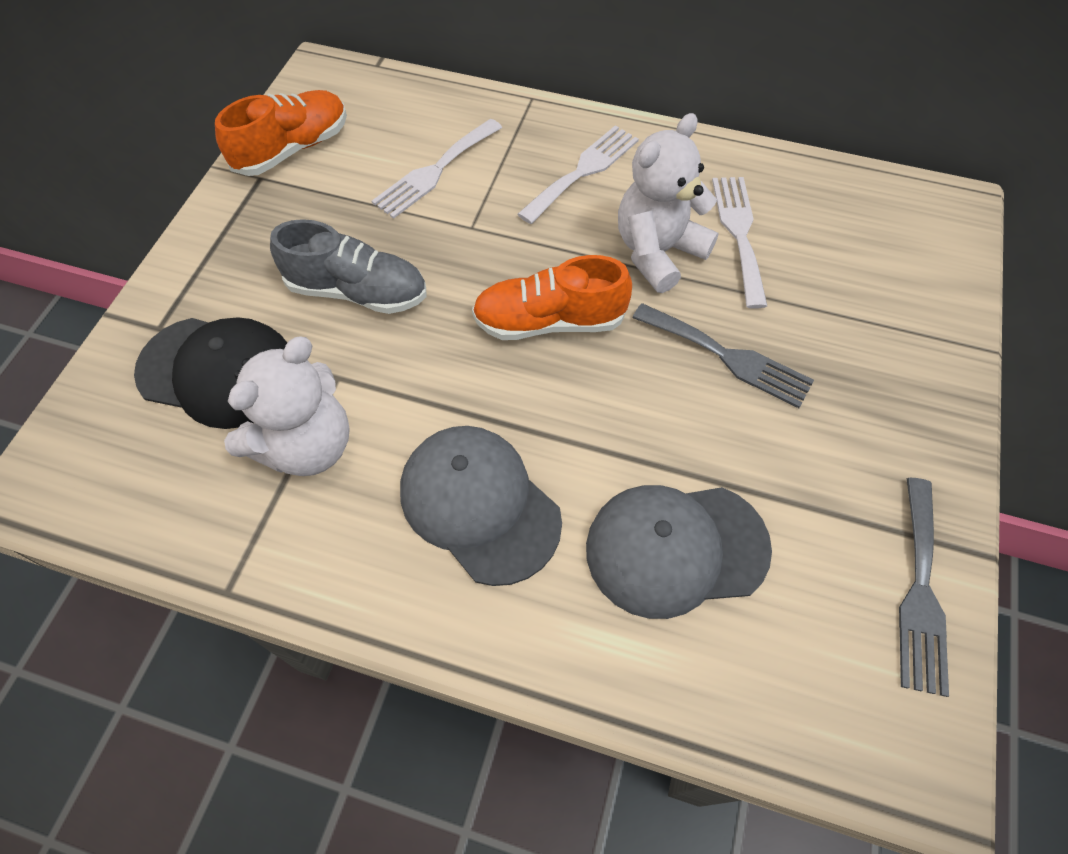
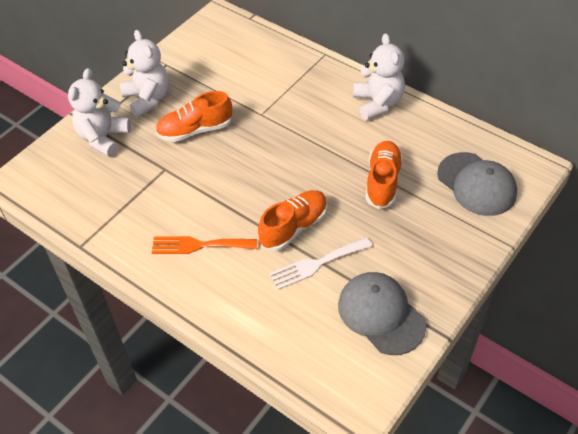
black cap: 1 -> 0
grey fork: 2 -> 0
grey shoe: 1 -> 0
orange fork: 0 -> 1
orange shoe: 2 -> 3
white fork: 3 -> 1
white teddy bear: 2 -> 3

